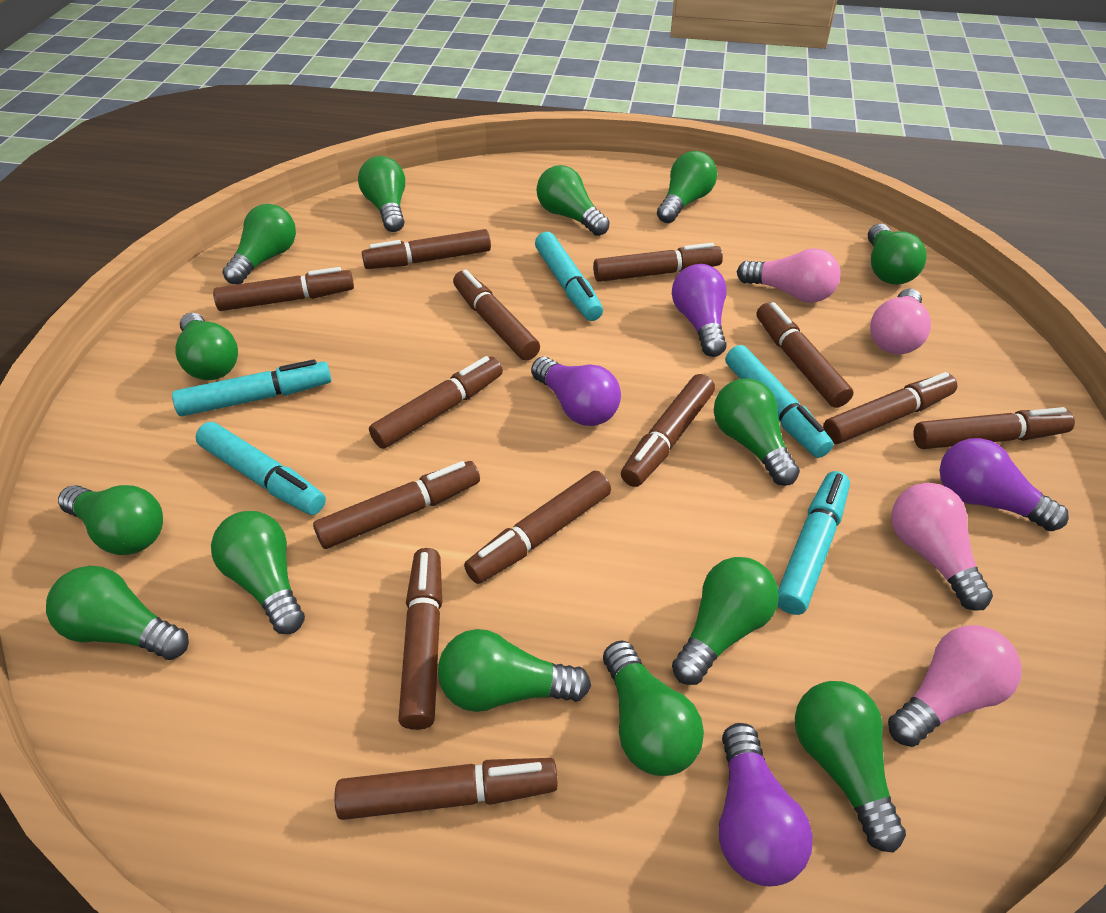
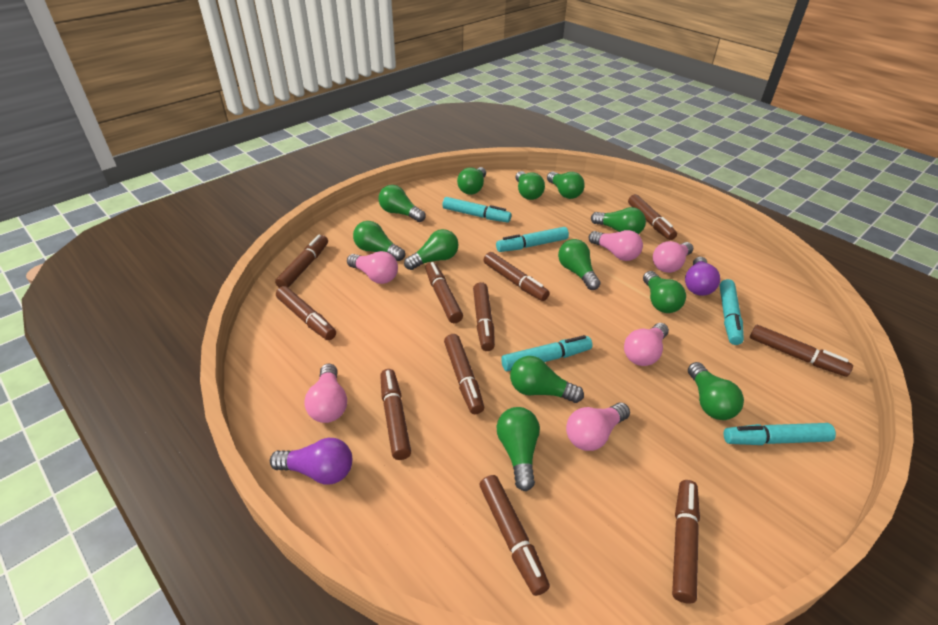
brown marker: 13 -> 11
green light bulb: 14 -> 12
pink light bulb: 4 -> 6
purple light bulb: 4 -> 2

